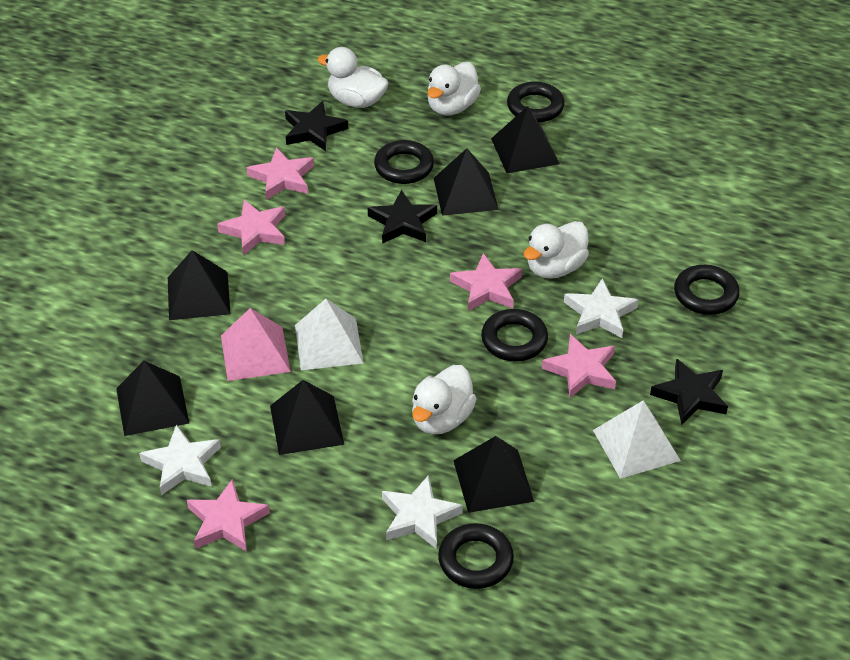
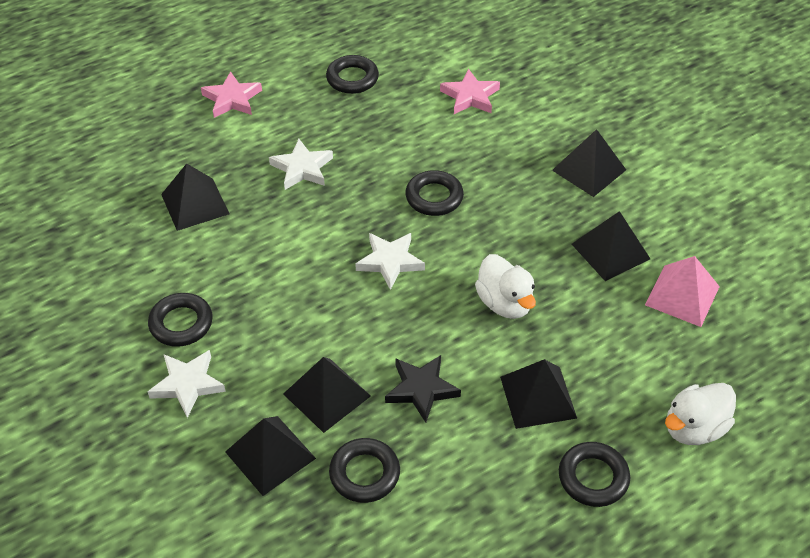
black star: 3 -> 1
pink star: 5 -> 2
white duck: 4 -> 2
white pyramid: 2 -> 0

